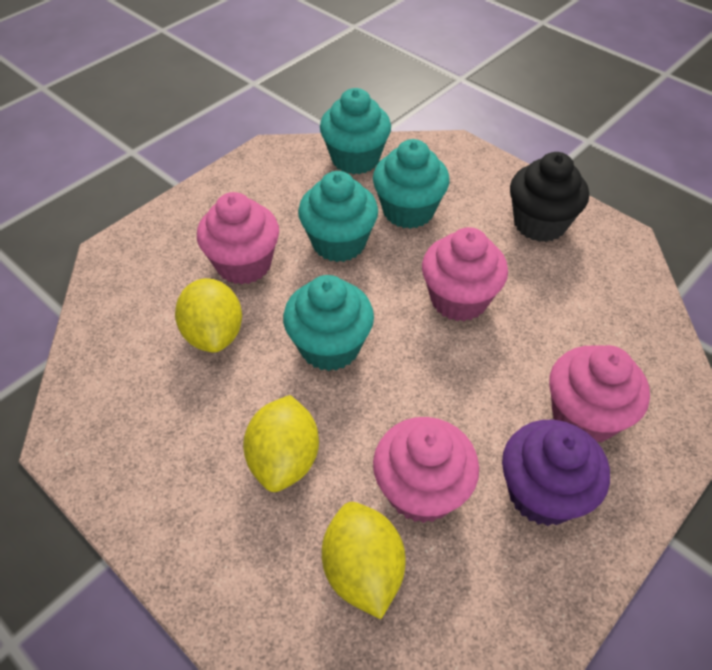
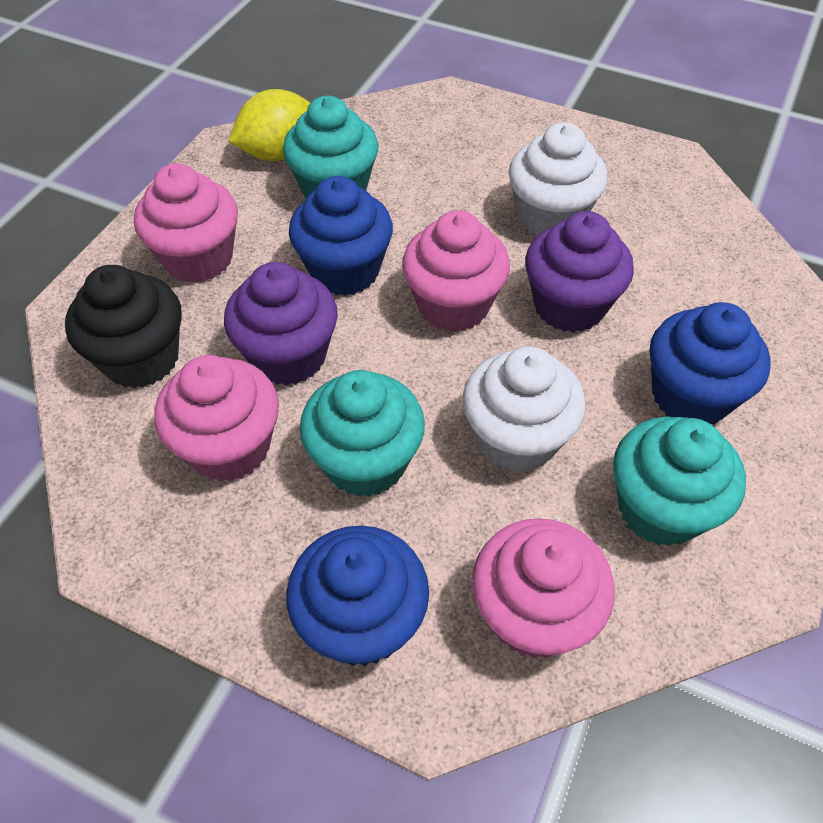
blue cupcake: 0 -> 3
purple cupcake: 1 -> 2
turquoise cupcake: 4 -> 3
white cupcake: 0 -> 2
yellow lemon: 3 -> 1

